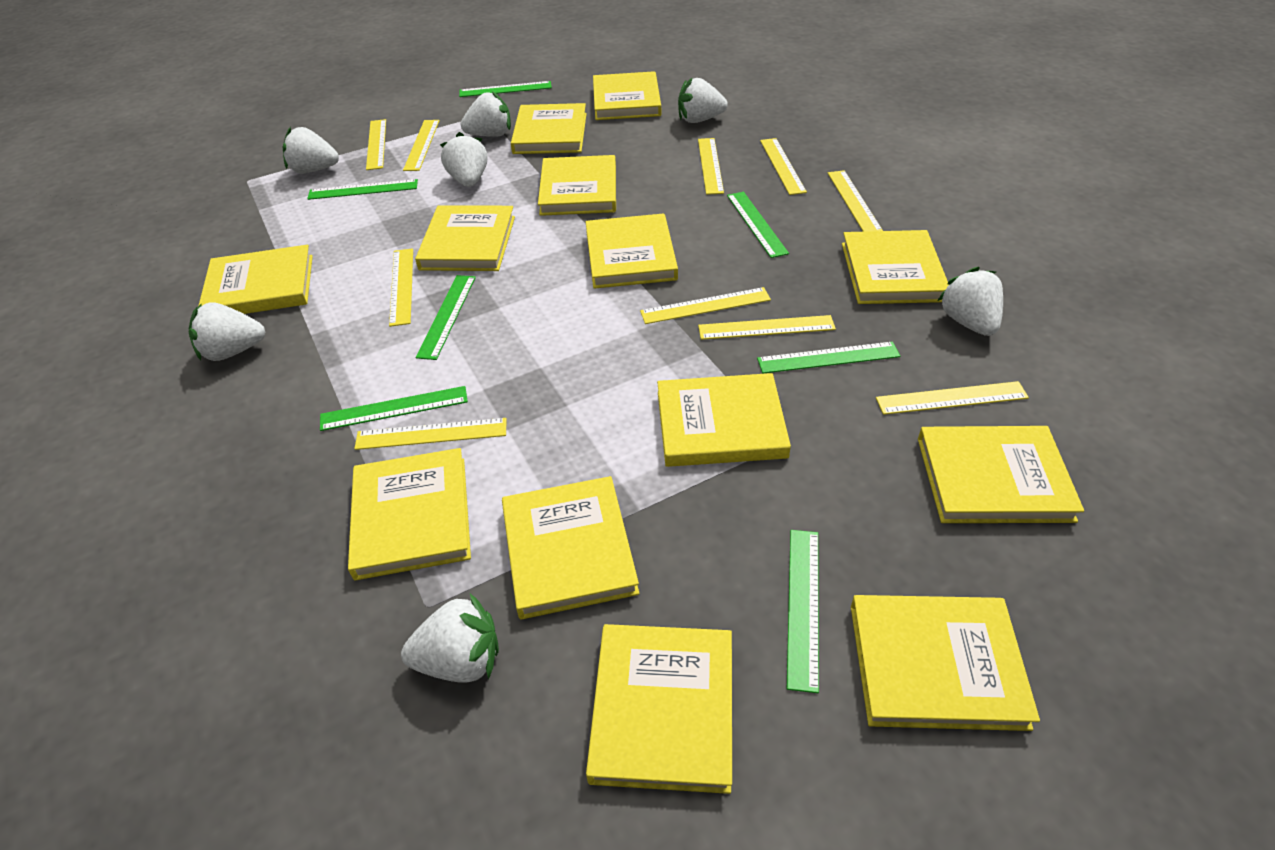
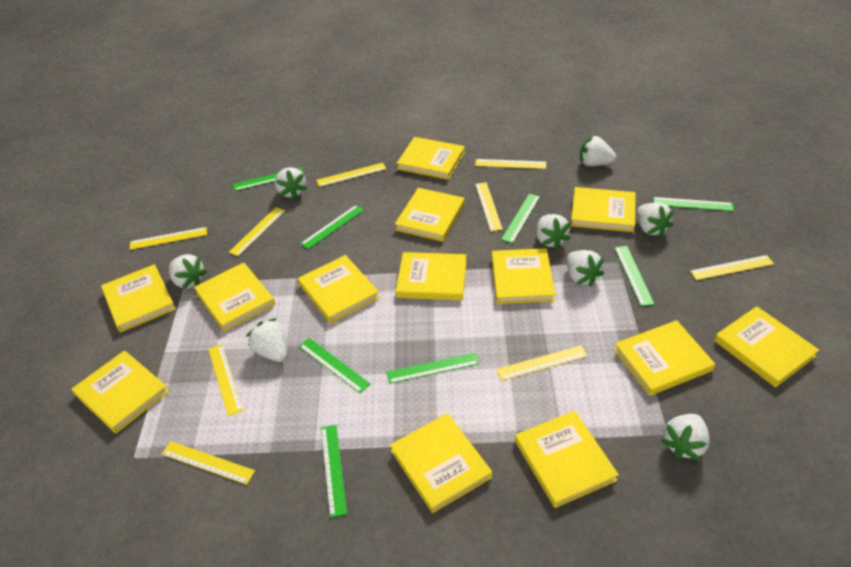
green ruler: 7 -> 8
white strawberry: 7 -> 8
yellow ruler: 10 -> 9

